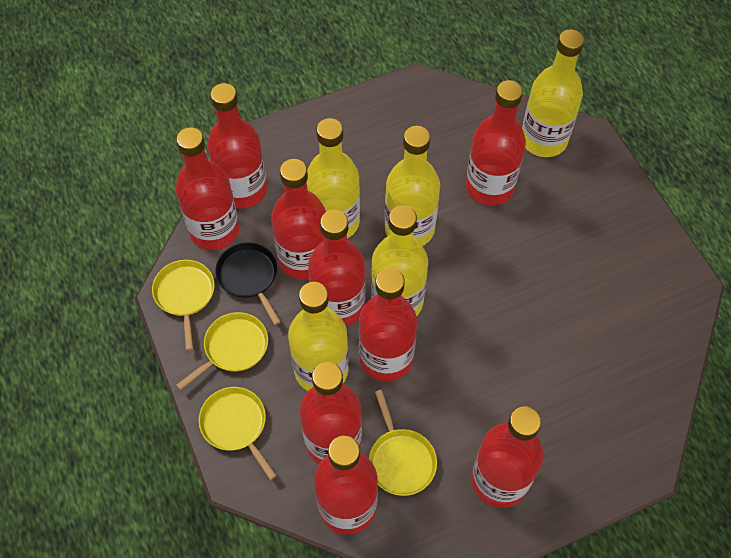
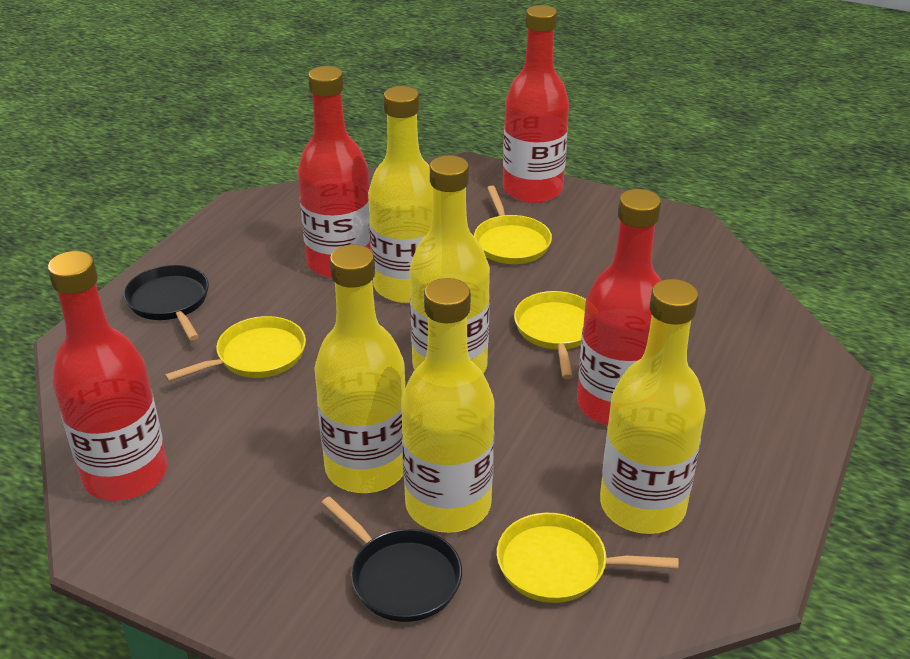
black pan: 1 -> 2
red bottle: 9 -> 4

